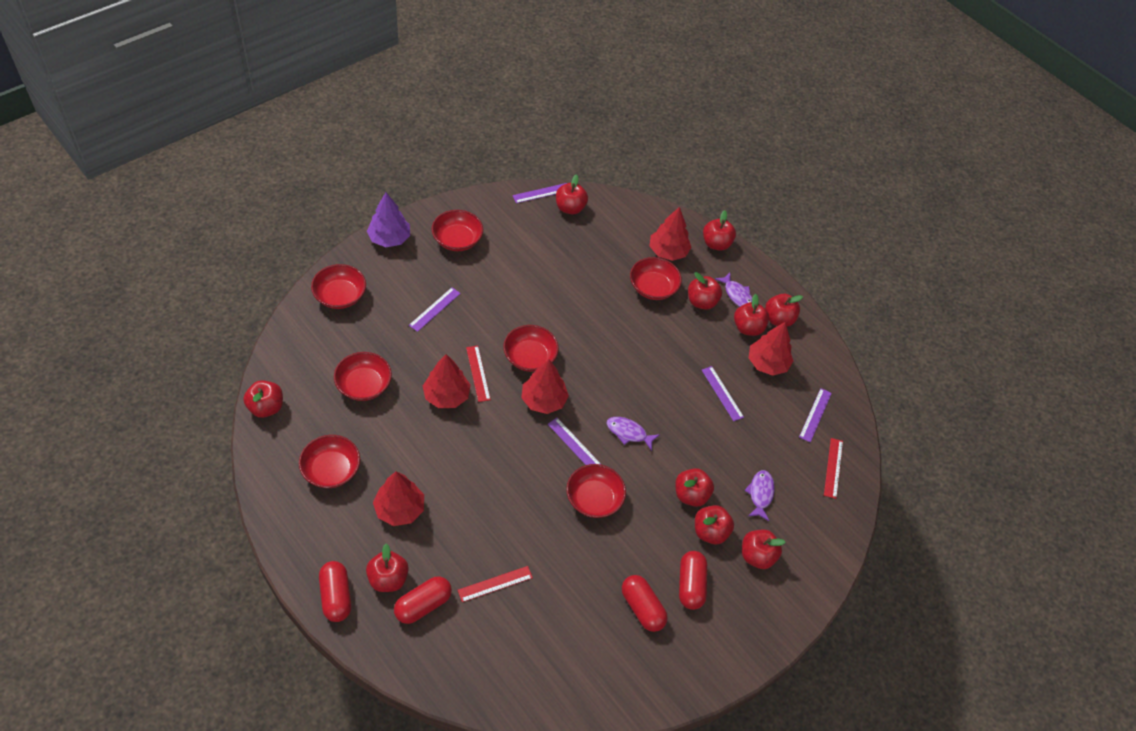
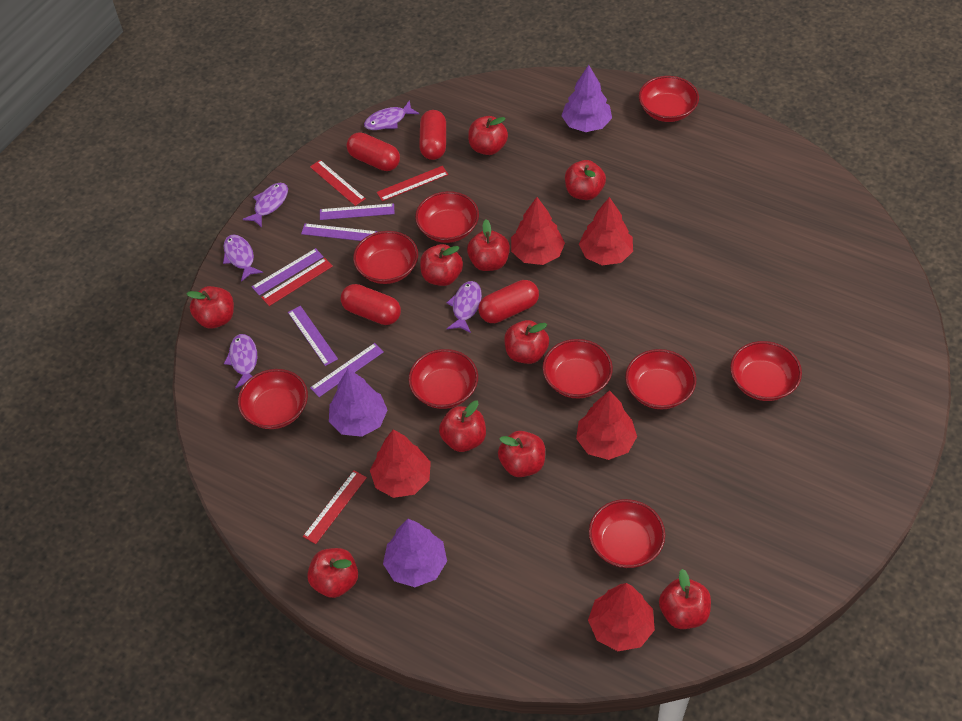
purple fish: 3 -> 5
purple tree: 1 -> 3
red bowl: 7 -> 9
red ruler: 3 -> 4

